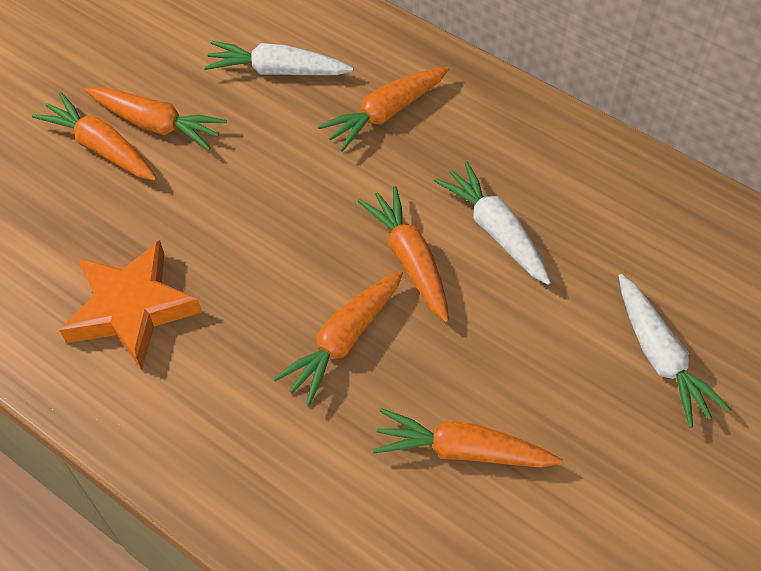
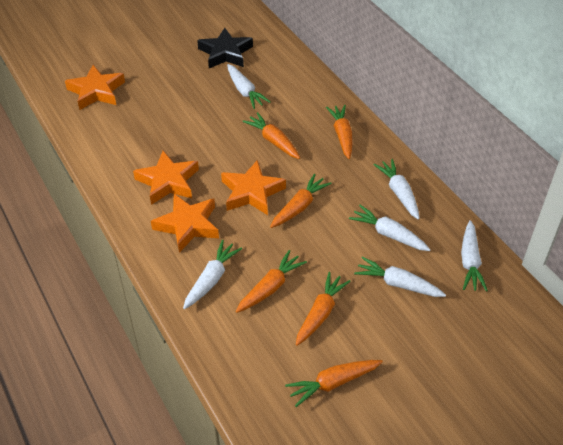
black star: 0 -> 1
orange star: 1 -> 4
white carrot: 3 -> 6

